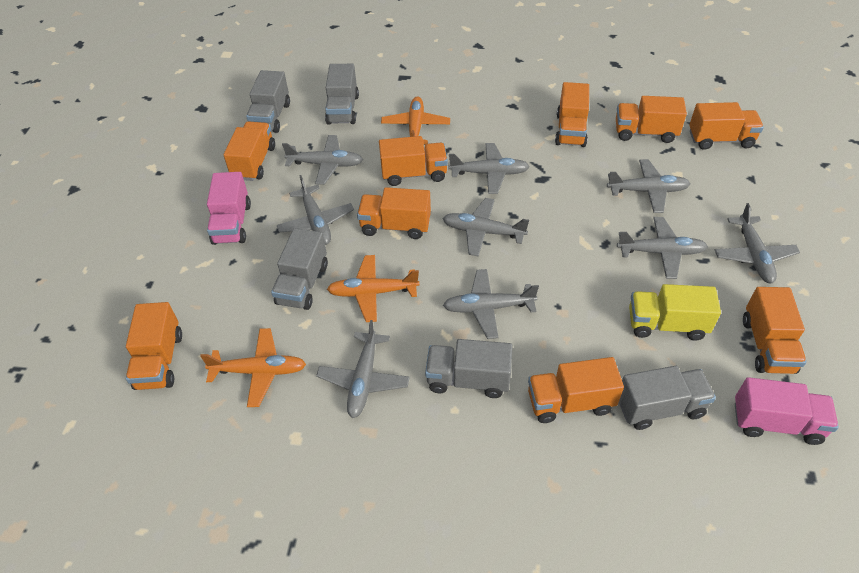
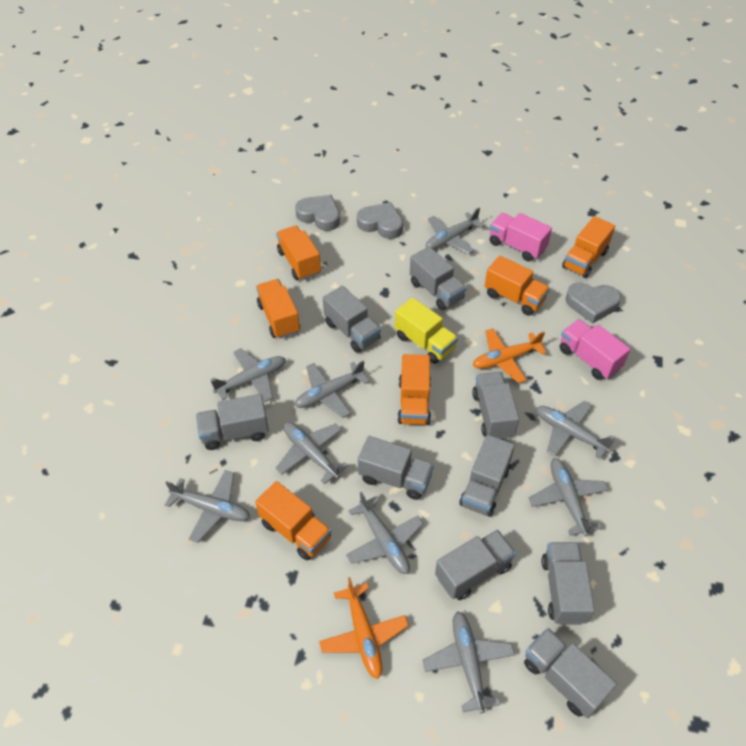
grey heart: 0 -> 3
grey truck: 5 -> 9
orange plane: 3 -> 2
orange truck: 9 -> 6

